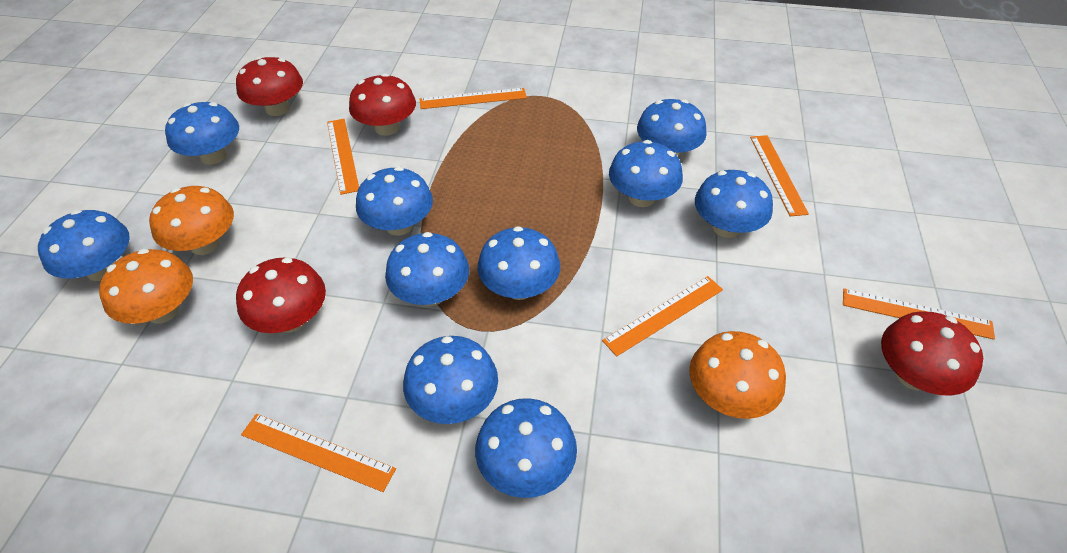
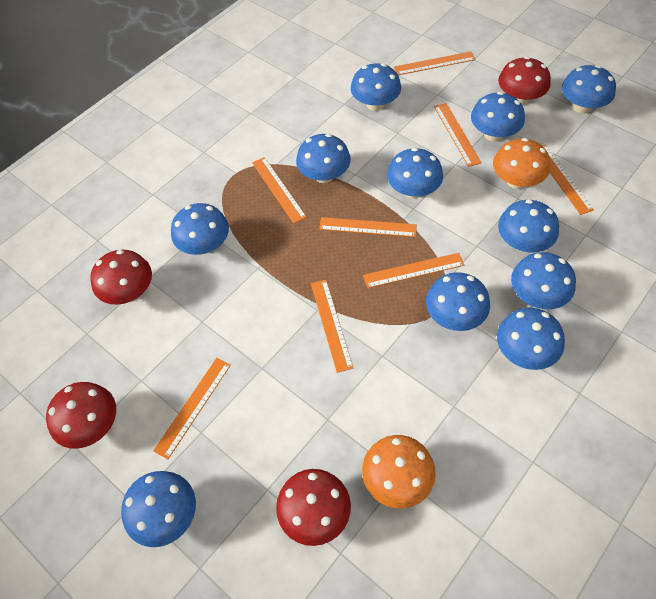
blue mushroom: 10 -> 11
orange mushroom: 3 -> 2
orange ruler: 6 -> 8

